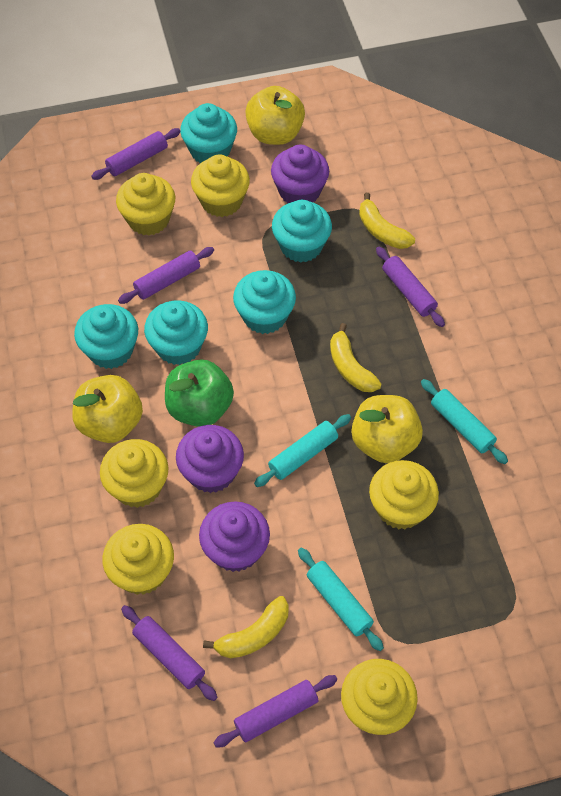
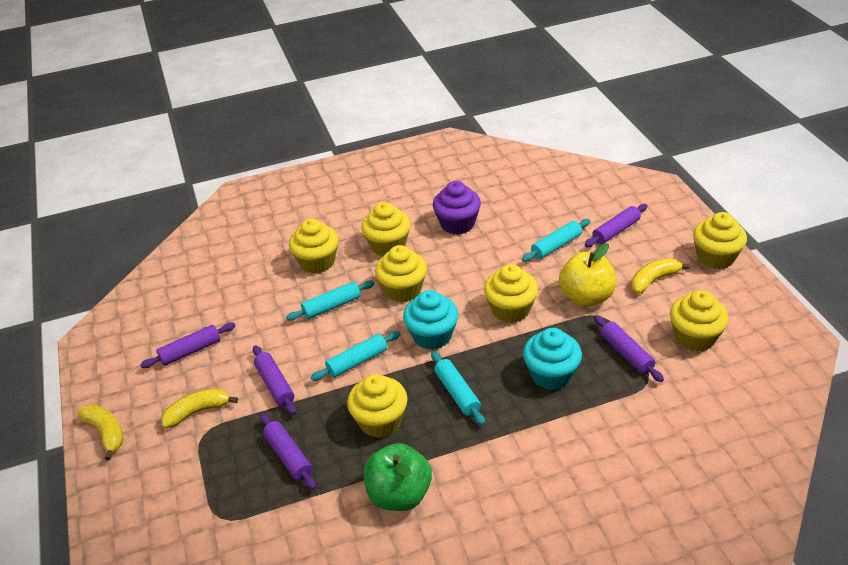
purple cupcake: 3 -> 1
turquoise cupcake: 5 -> 2
turquoise rolling pin: 3 -> 4
yellow apple: 3 -> 1
yellow cupcake: 6 -> 7

